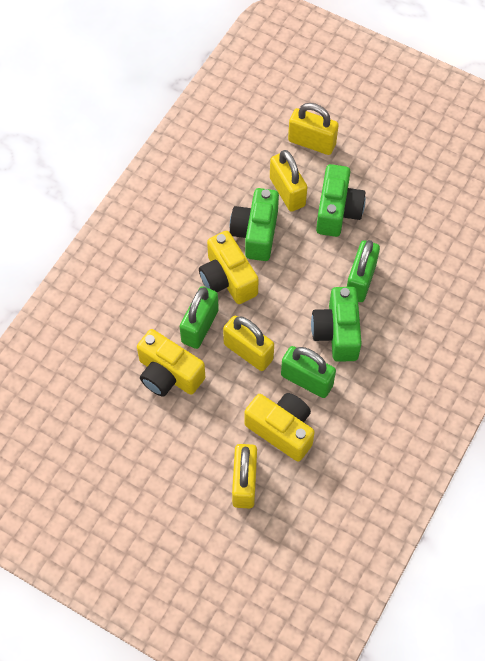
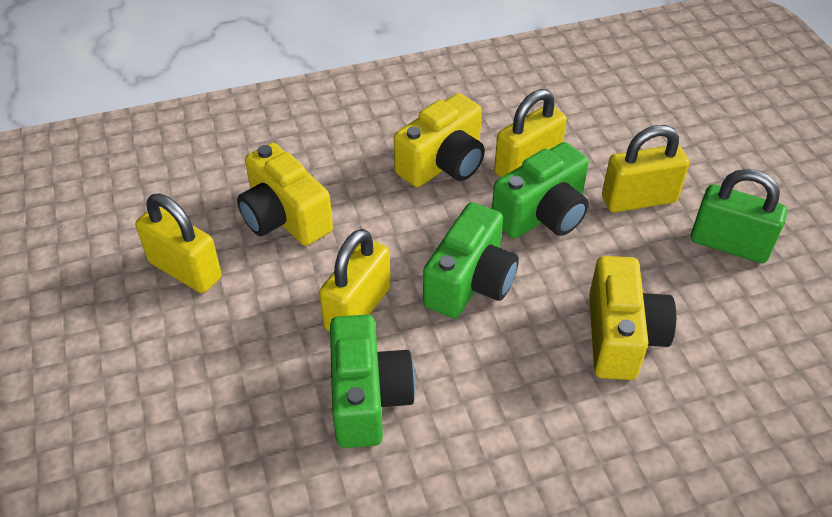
green padlock: 3 -> 1

